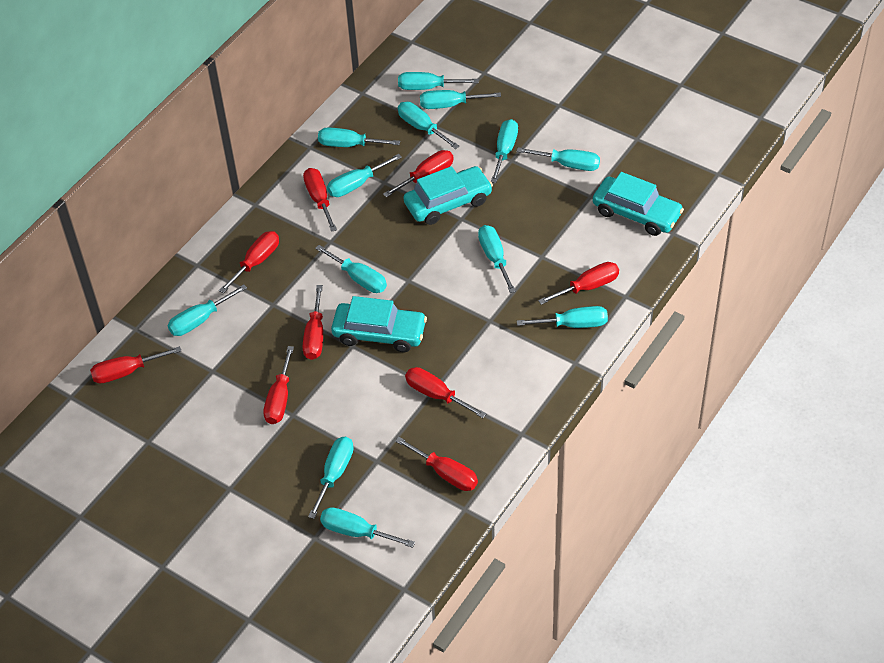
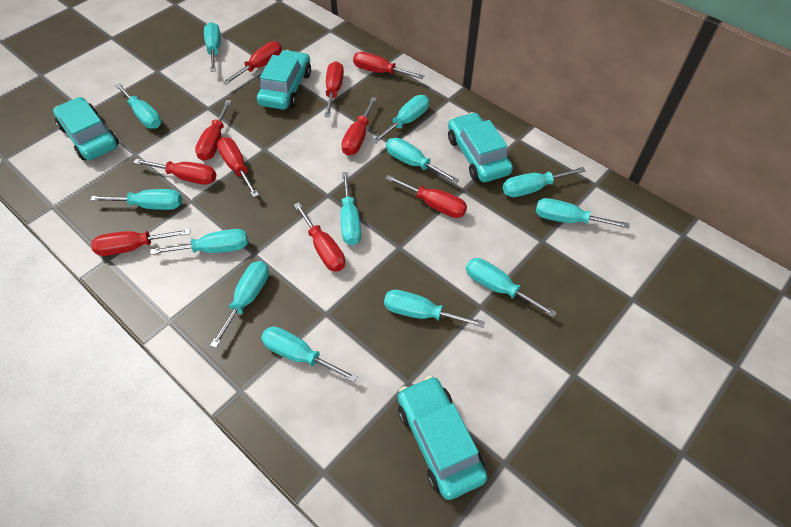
red screwdriver: 9 -> 10
turquoise car: 3 -> 4

